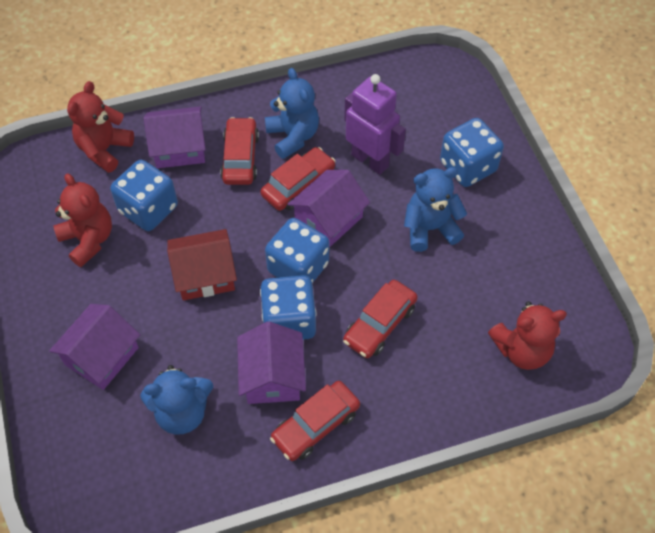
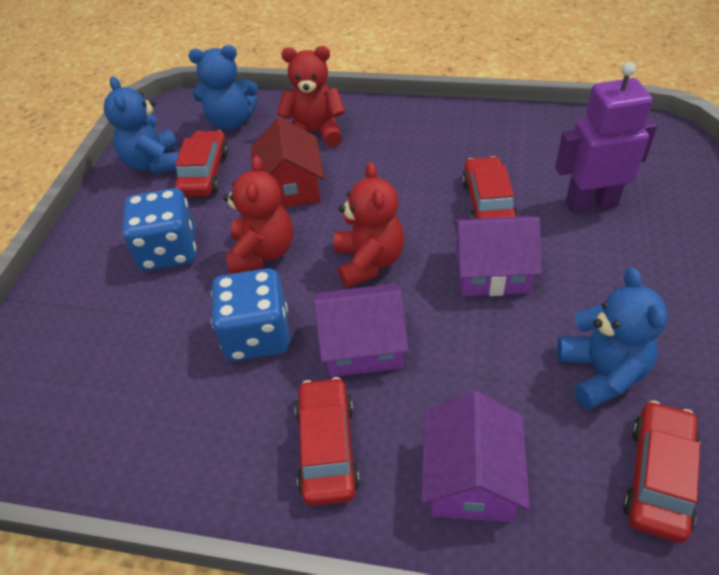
blue dice: 4 -> 2
purple house: 4 -> 3

